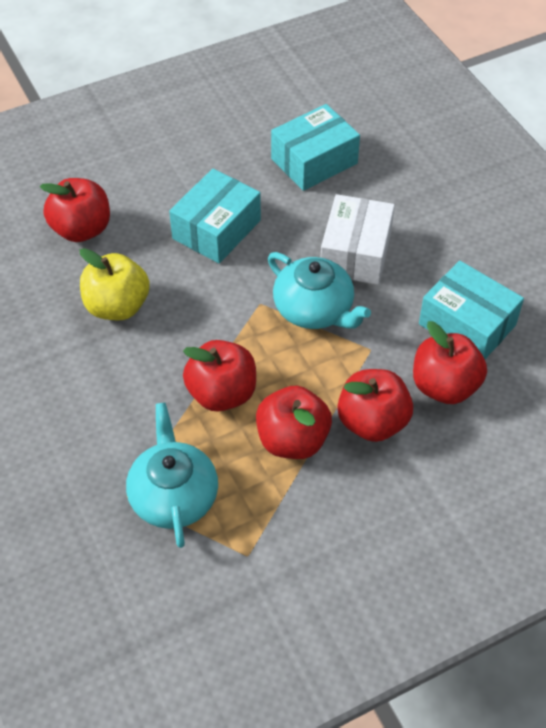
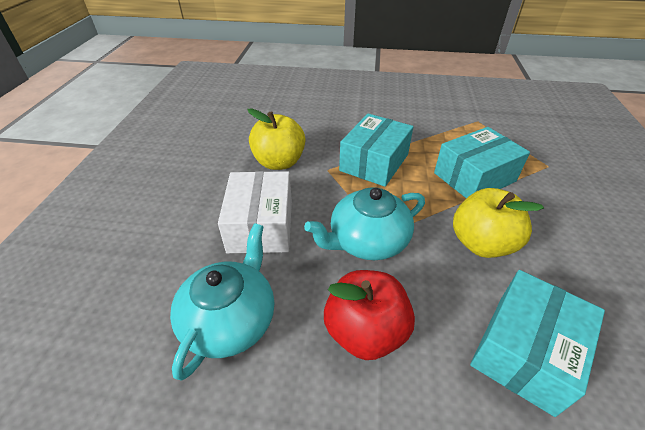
red apple: 5 -> 1
yellow apple: 1 -> 2

